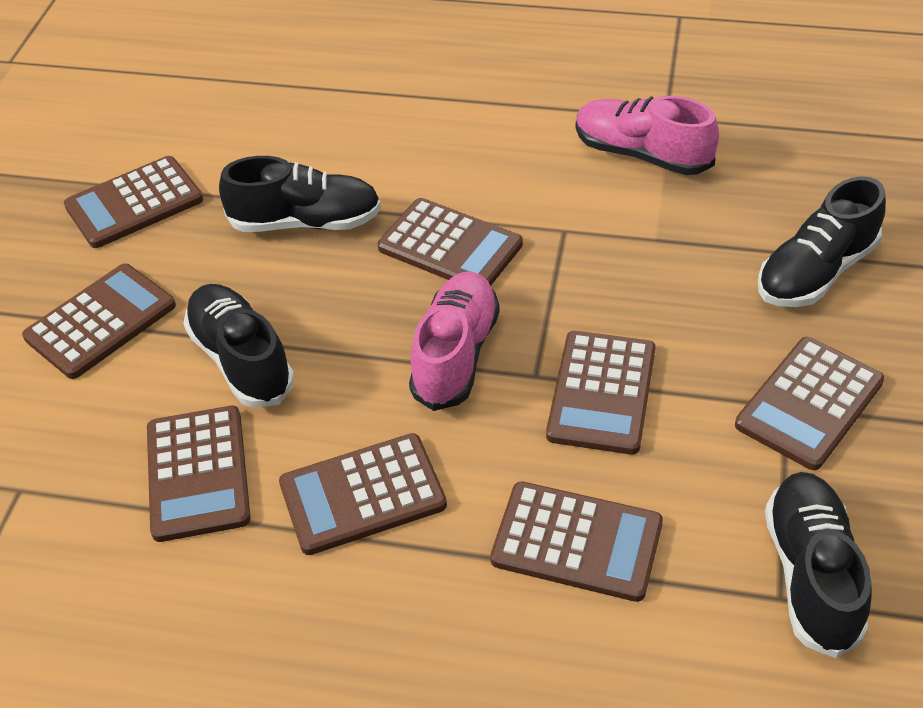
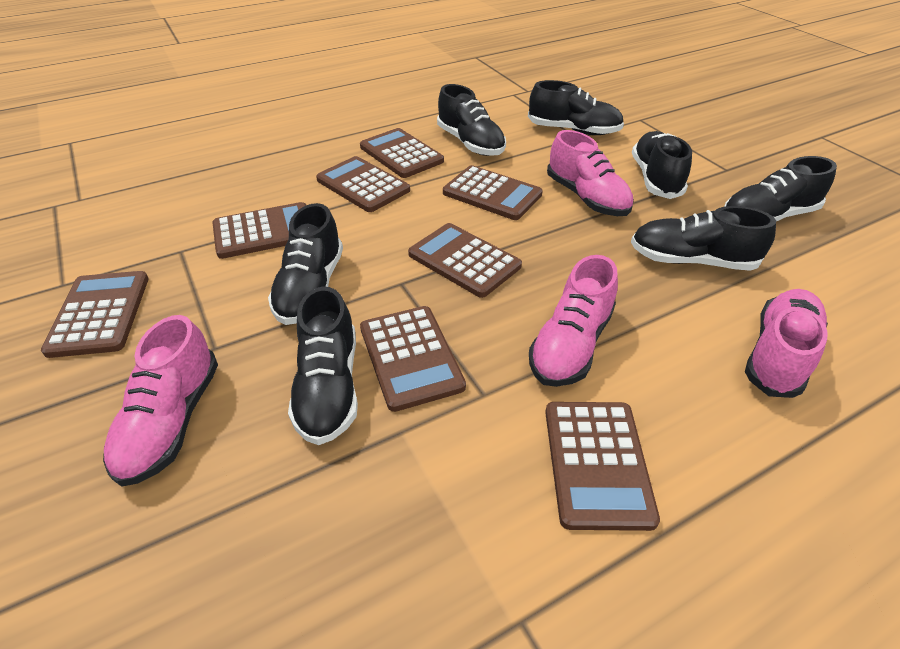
black shoe: 4 -> 7
pink shoe: 2 -> 4

